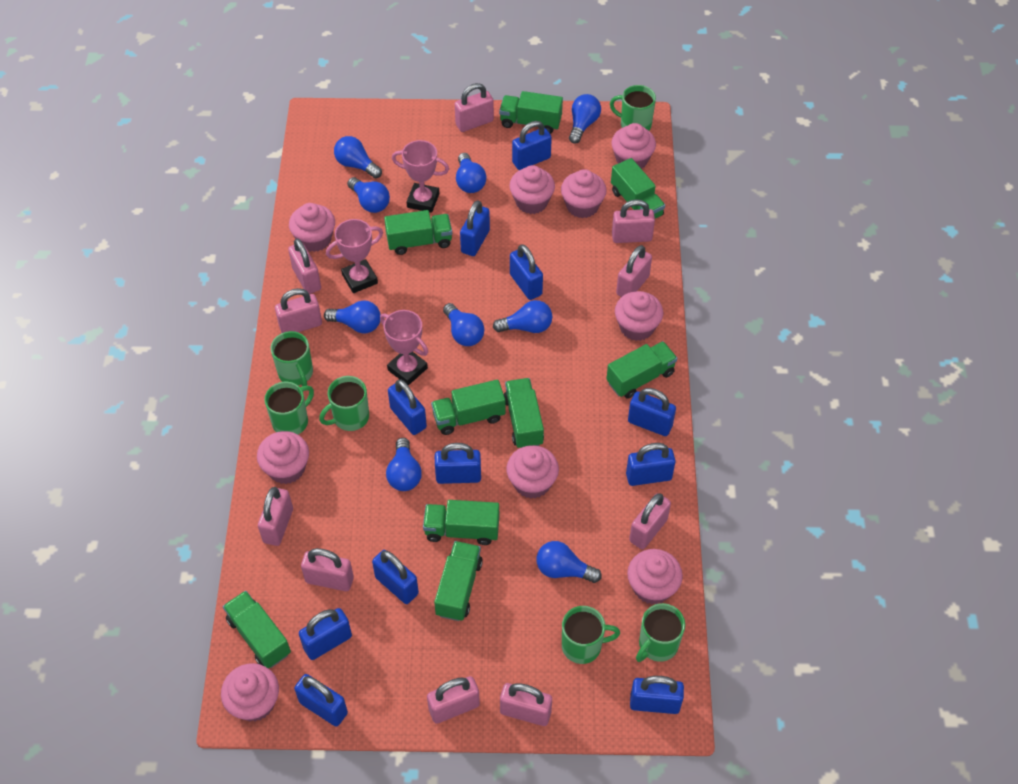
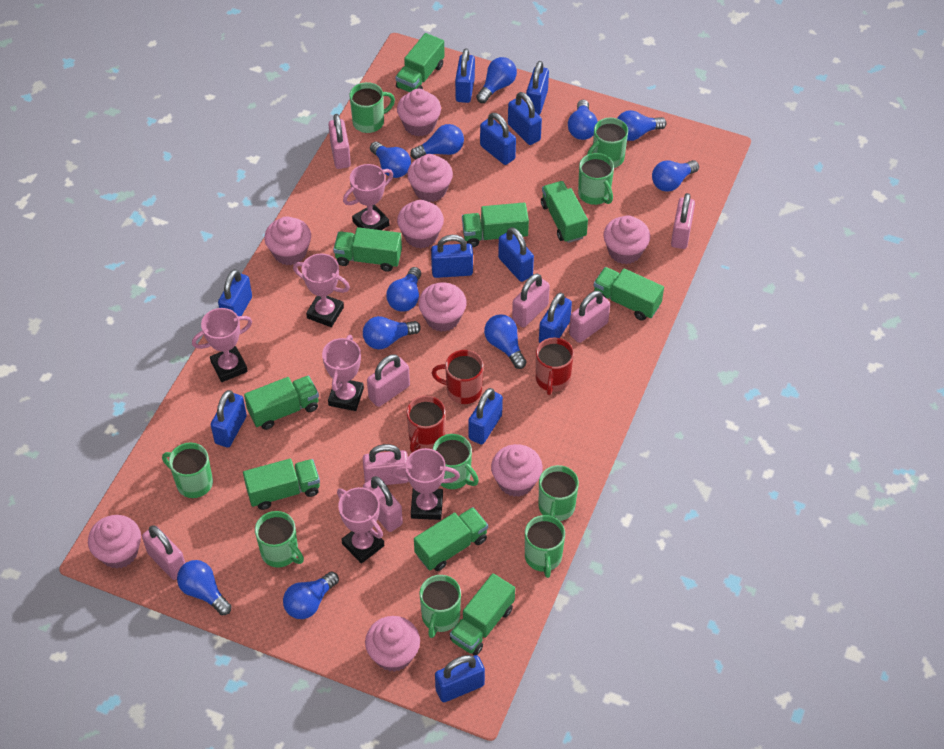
blue light bulb: 9 -> 11
green mug: 6 -> 9
pink padlock: 10 -> 8
pink trophy: 3 -> 6
red mug: 0 -> 3

